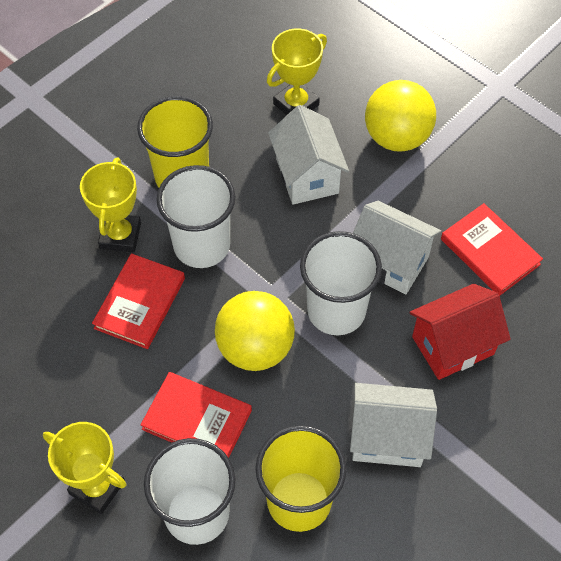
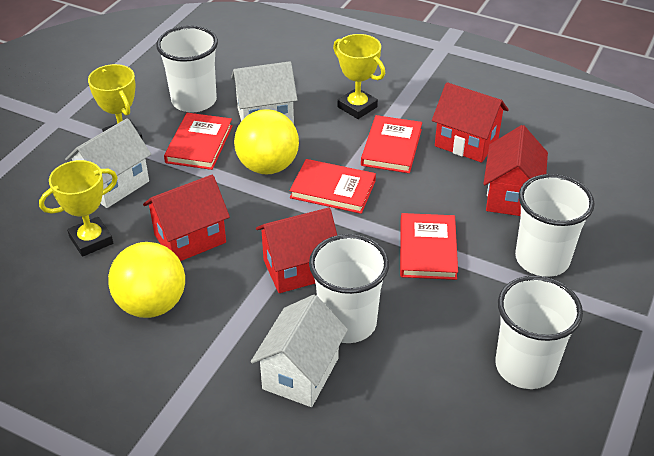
red book: 3 -> 4
red house: 1 -> 4
white cup: 3 -> 4
yellow cup: 2 -> 0

